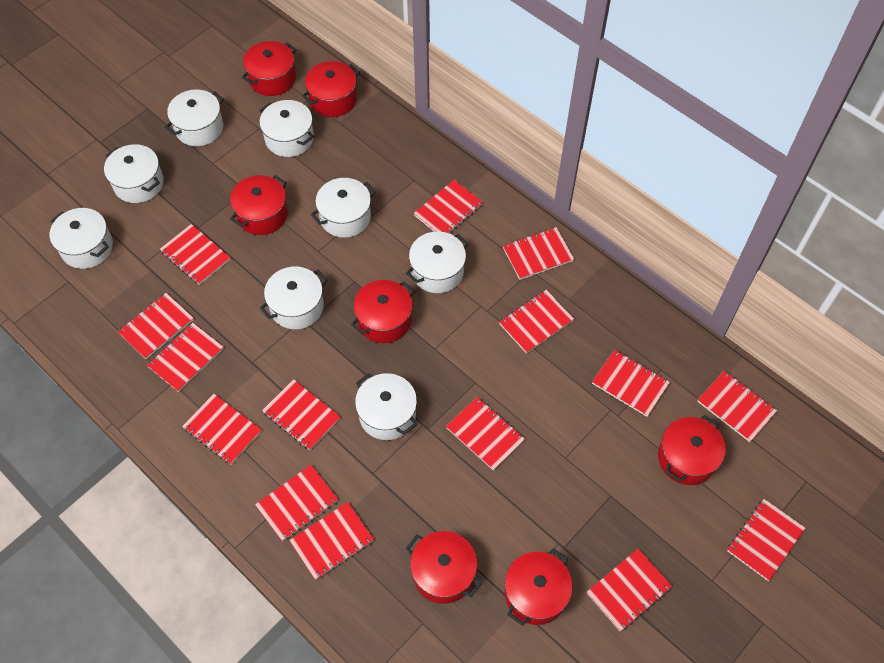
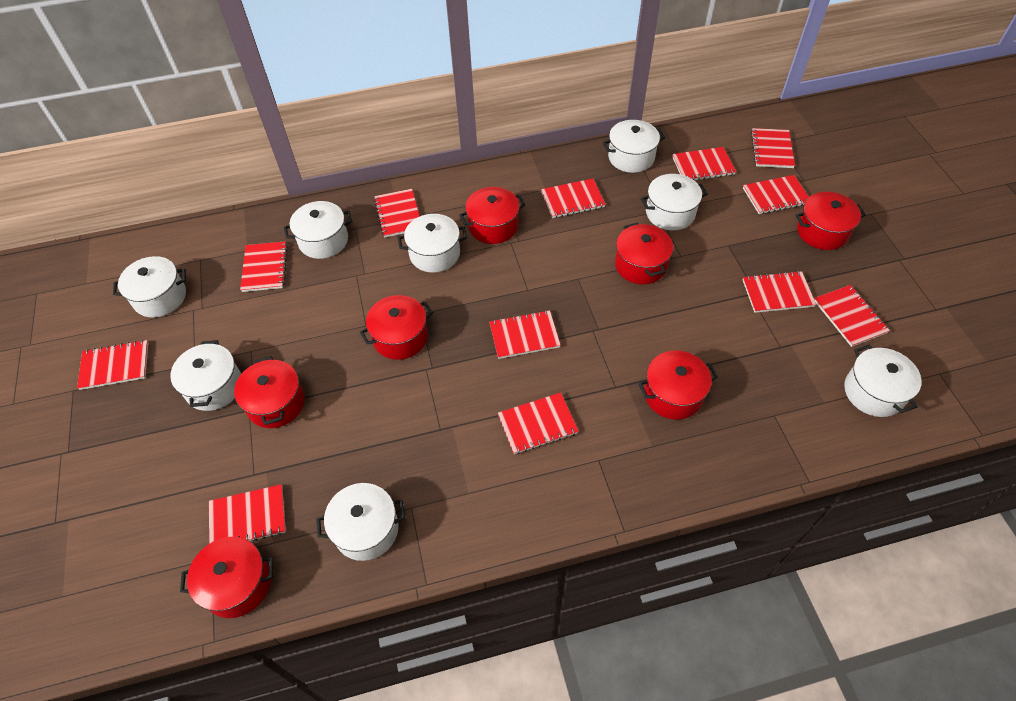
red notebook: 15 -> 12

